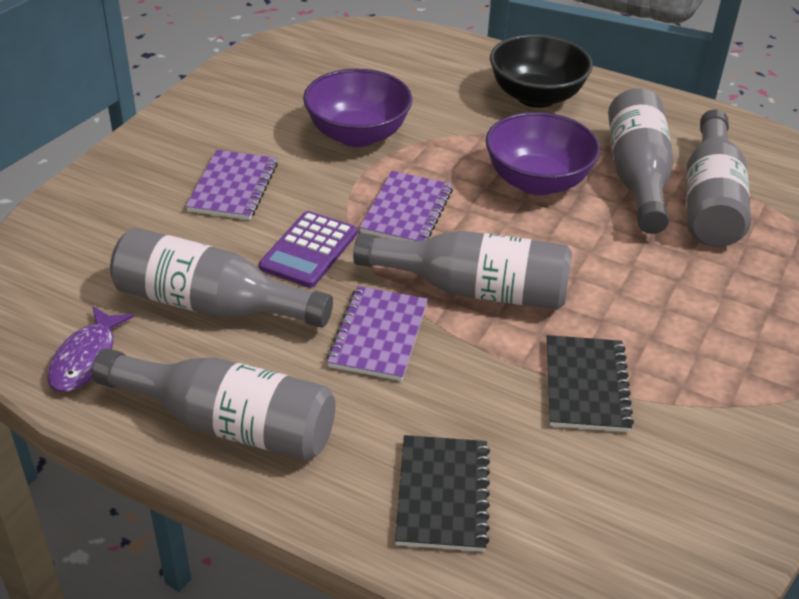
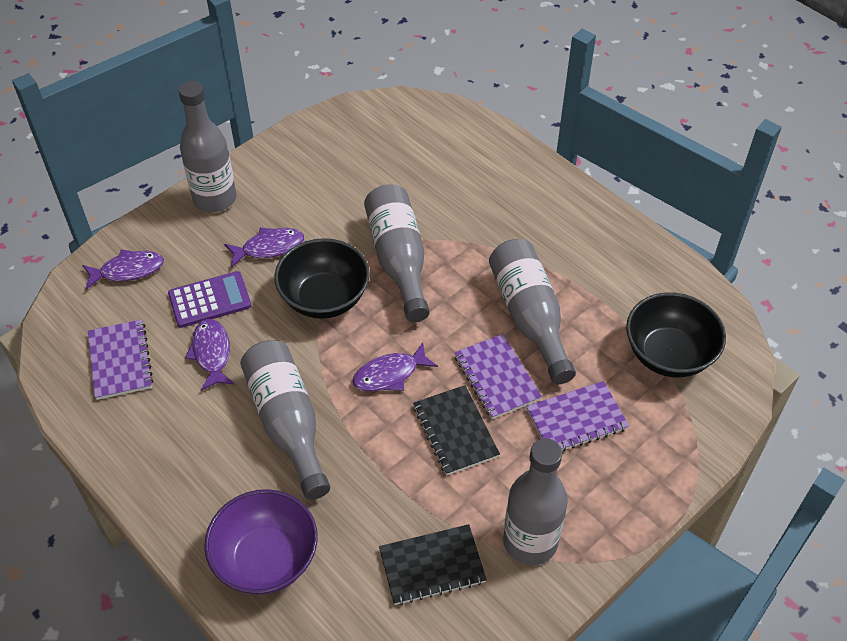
black bowl: 1 -> 2
purple bowl: 2 -> 1
purple fish: 1 -> 4

